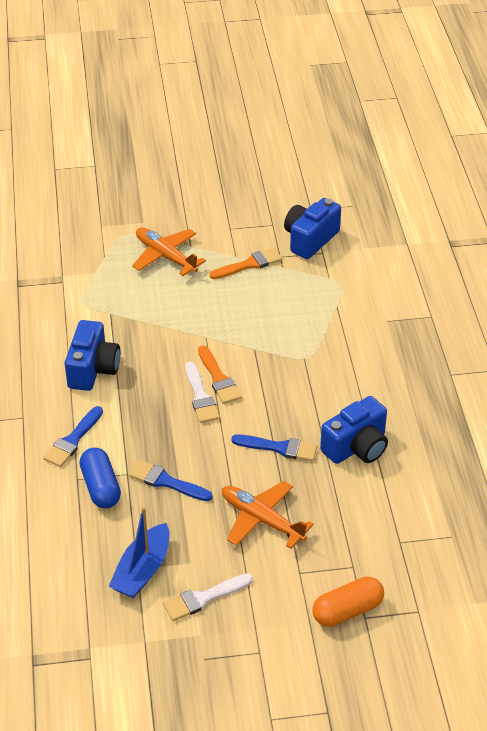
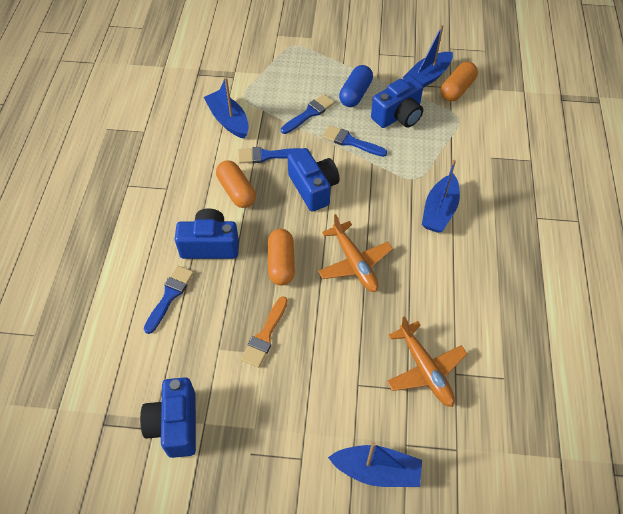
blue boat: 1 -> 4
blue brush: 3 -> 4
blue camera: 3 -> 4
orange brush: 2 -> 1
orange capsule: 1 -> 3
white brush: 2 -> 0

